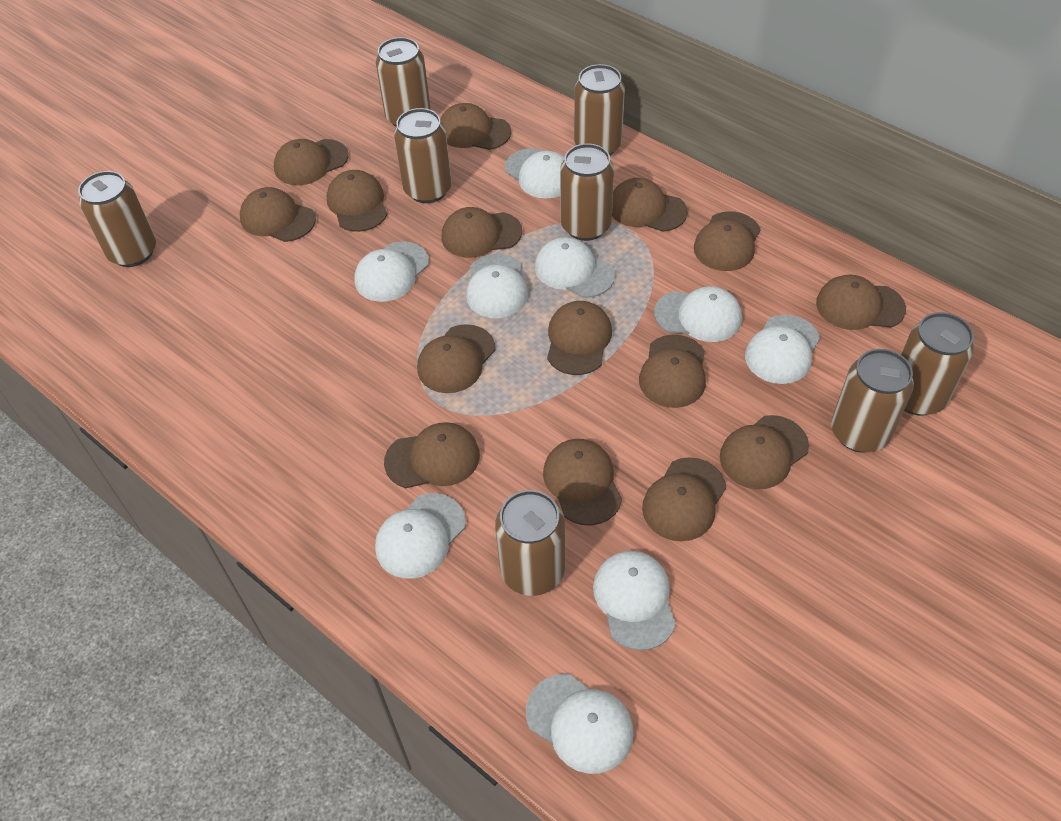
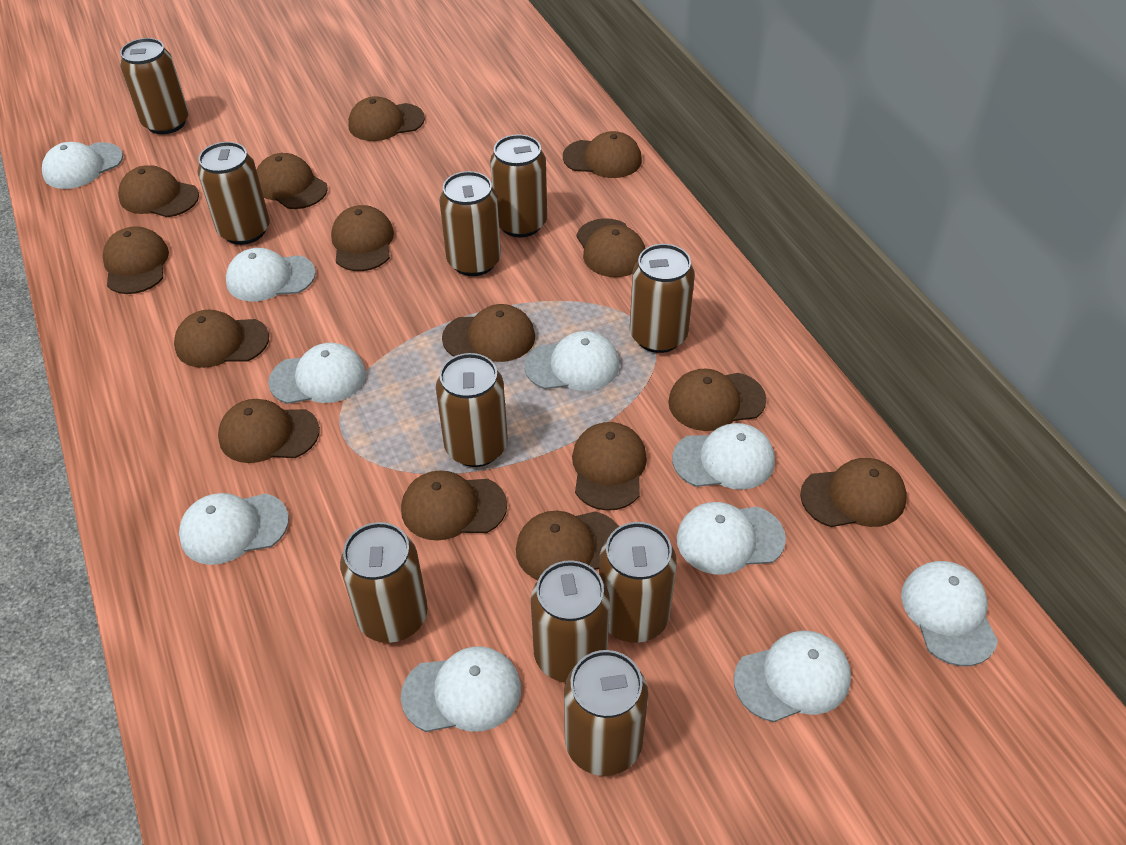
brown can: 8 -> 10
white cap: 9 -> 10

